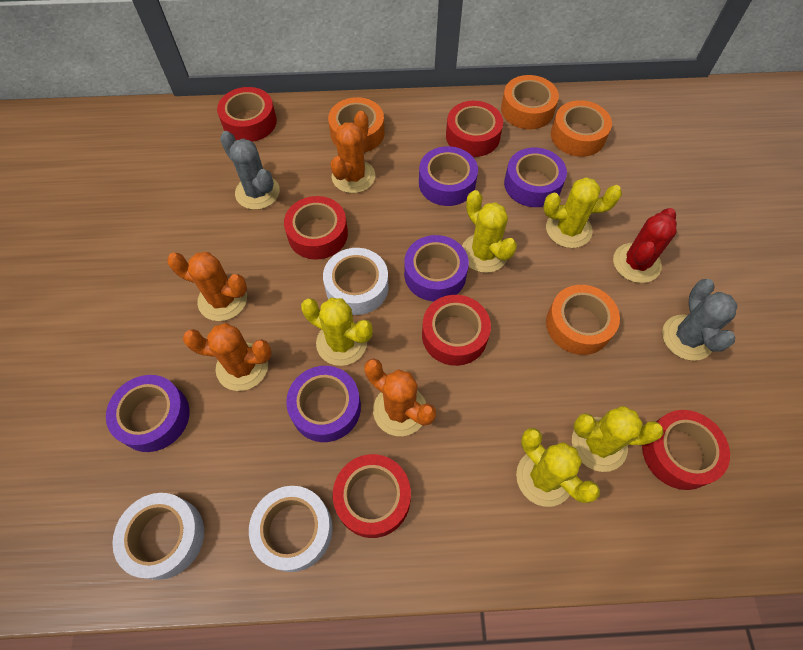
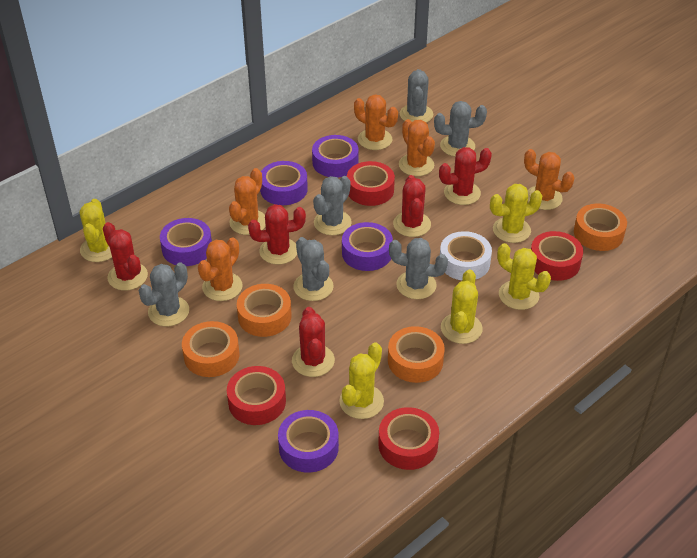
grey cactus: 2 -> 6
orange cactus: 4 -> 5
red cactus: 1 -> 5
red tape: 6 -> 4
white tape: 3 -> 1

